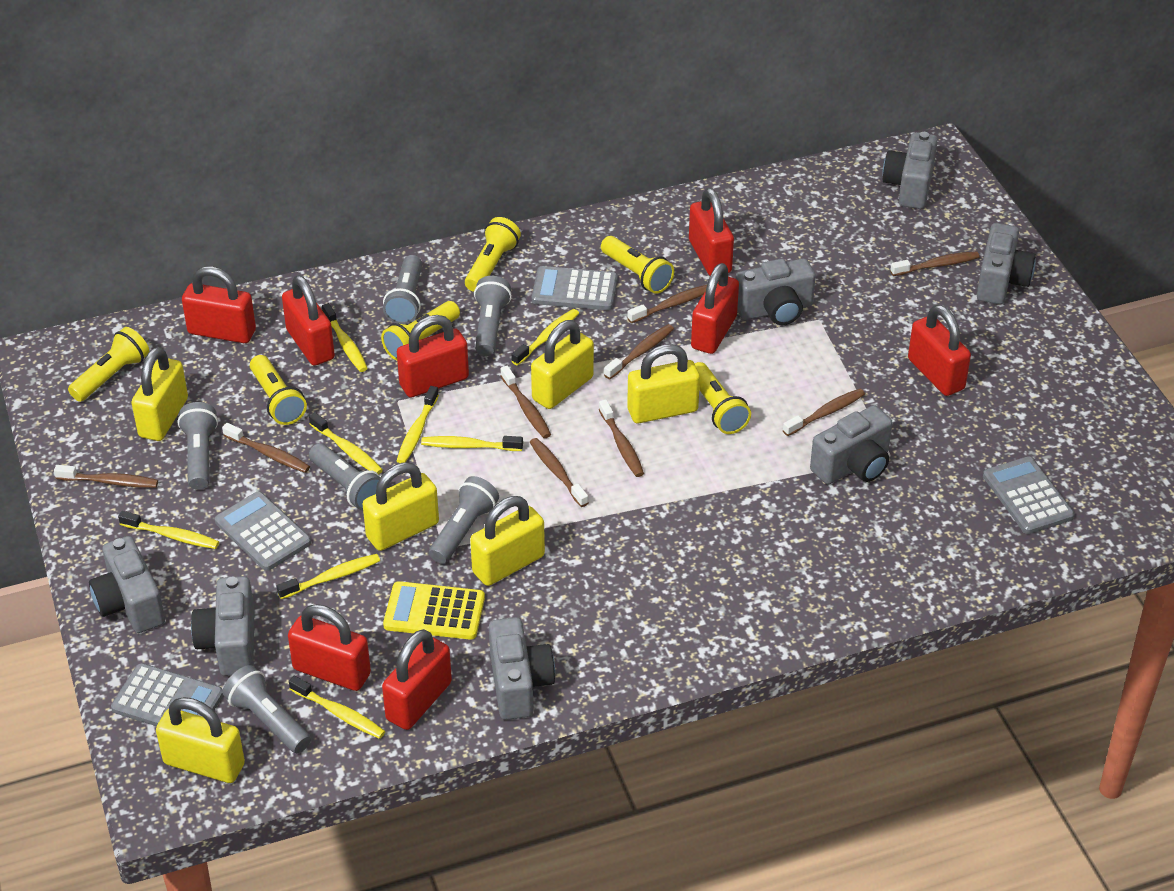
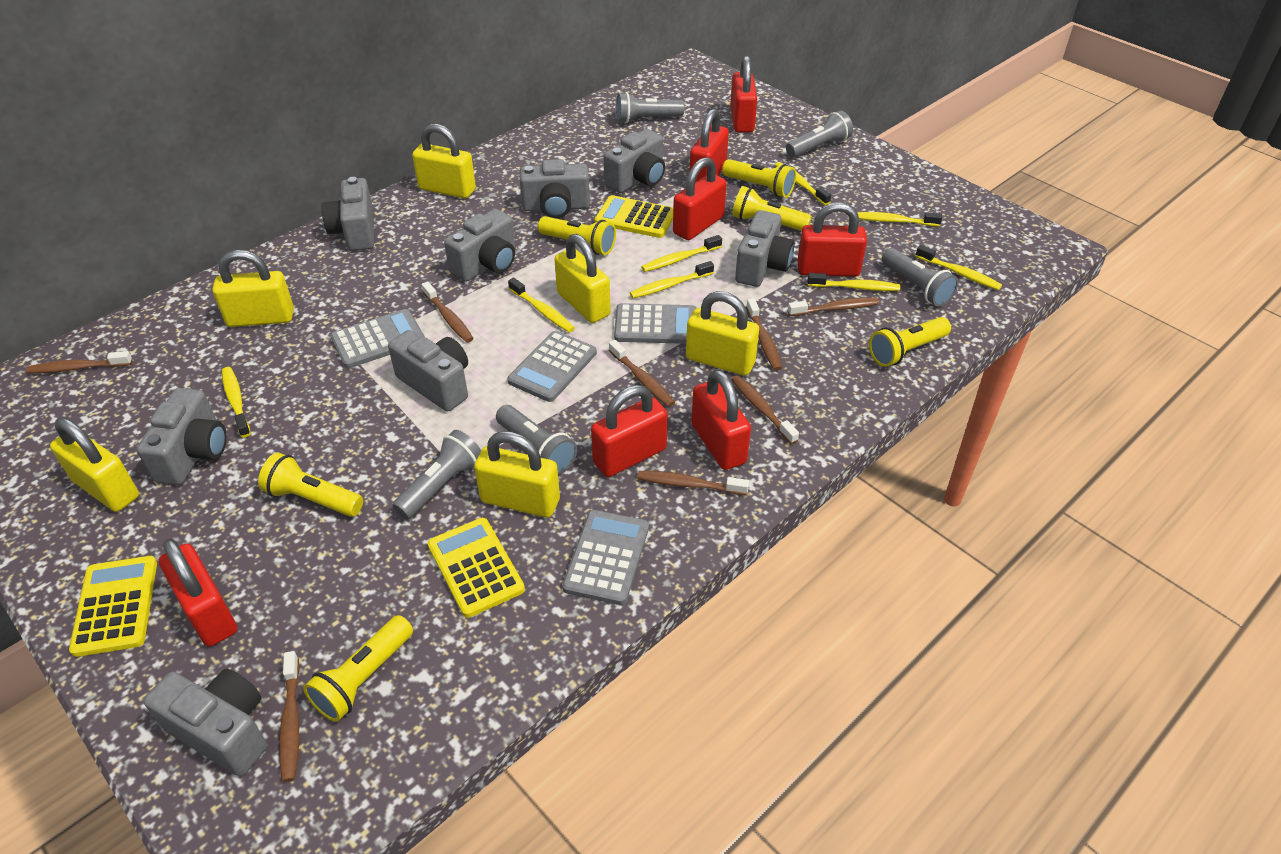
brown toothbrush: 9 -> 8
grey camera: 7 -> 8
grey flashlight: 6 -> 5
red padlock: 8 -> 7
yellow calculator: 1 -> 3

